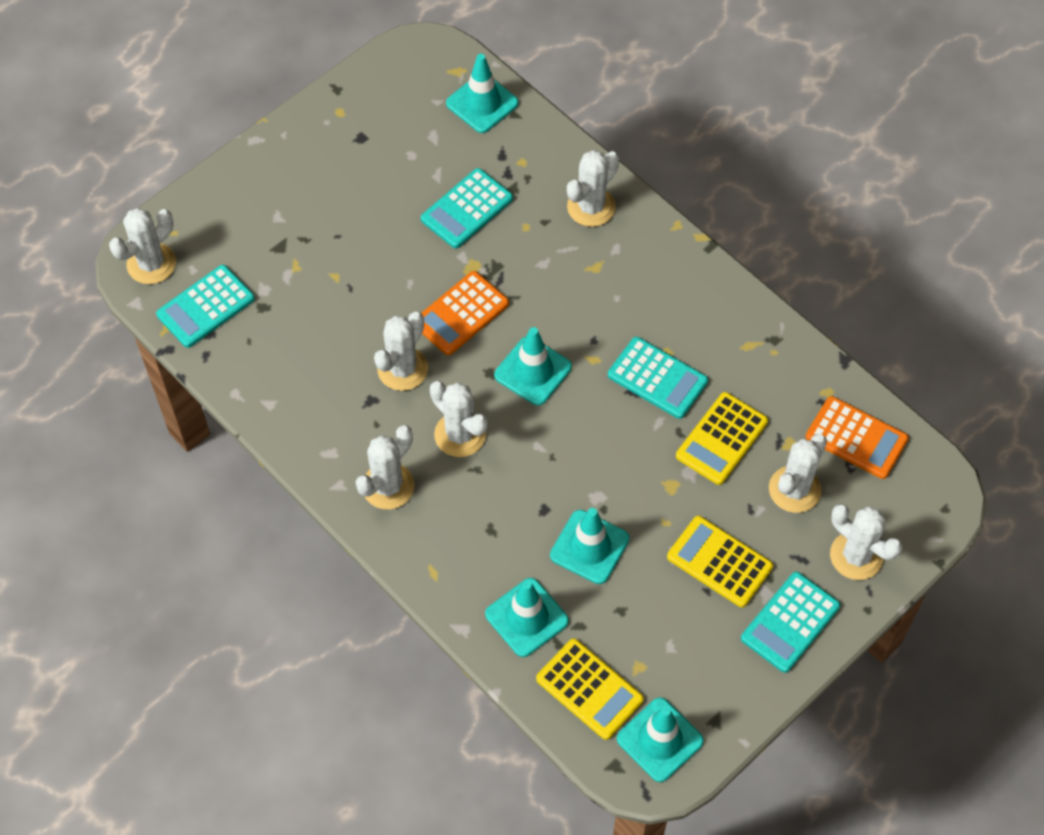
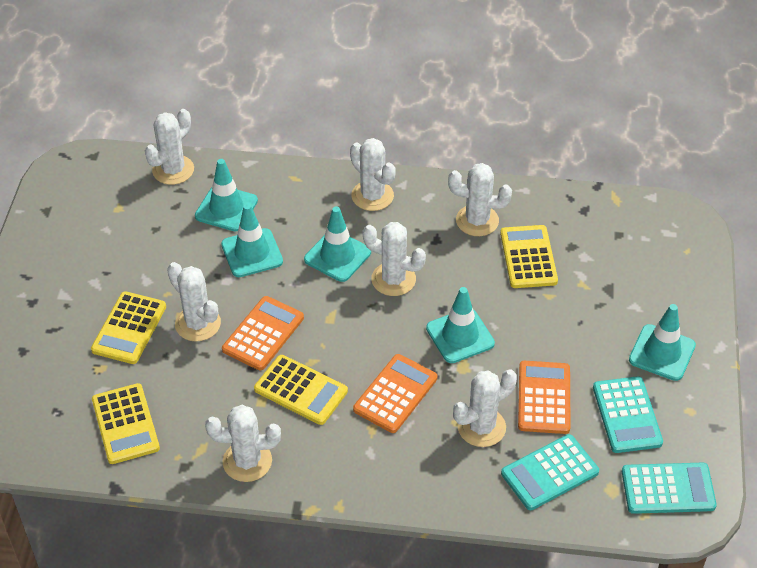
orange calculator: 2 -> 3
turquoise calculator: 4 -> 3
yellow calculator: 3 -> 4

